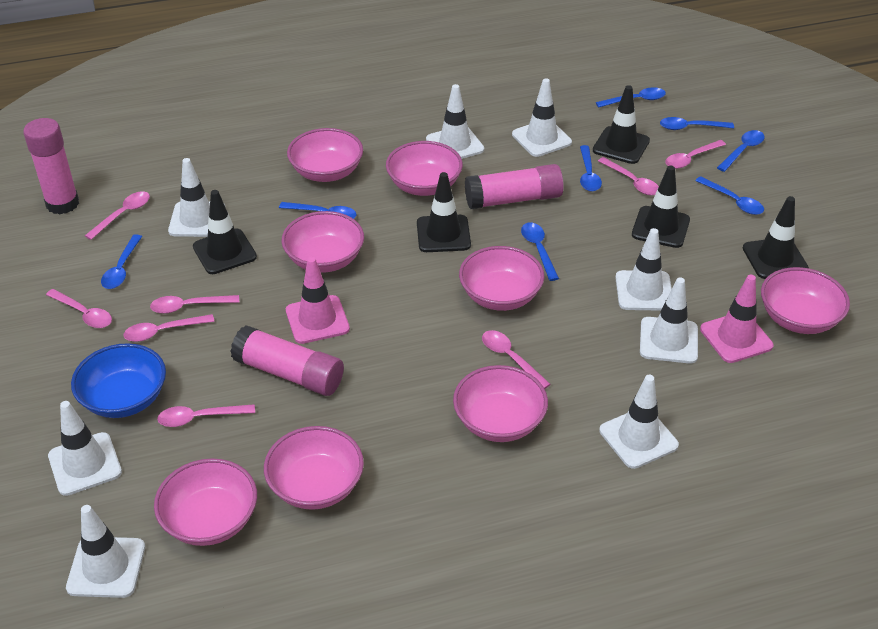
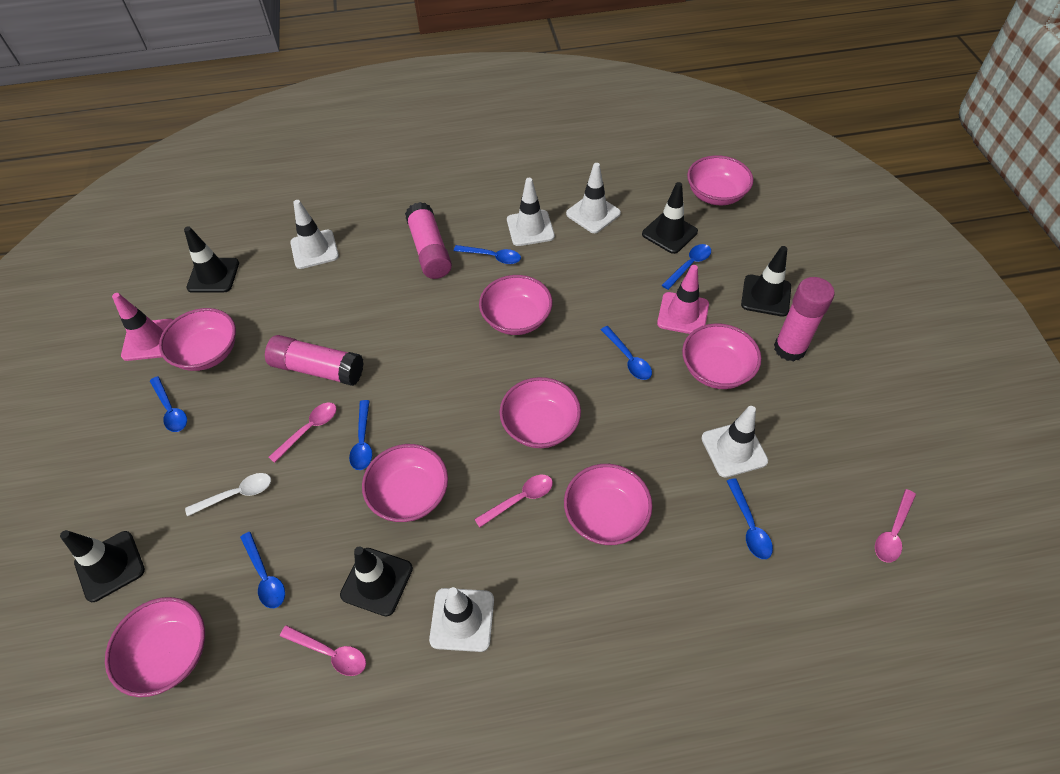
blue bowl: 1 -> 0
blue spoon: 8 -> 7
pink spoon: 8 -> 4
white spoon: 0 -> 1
white traffic cone: 8 -> 5

